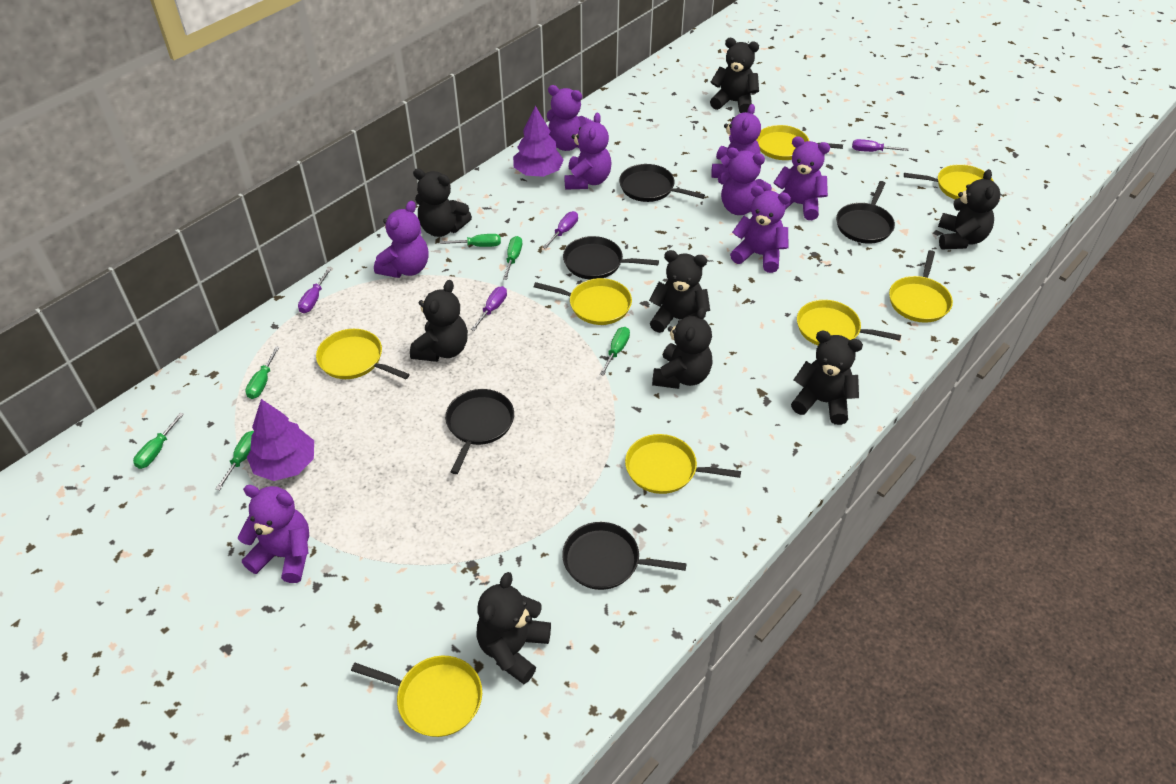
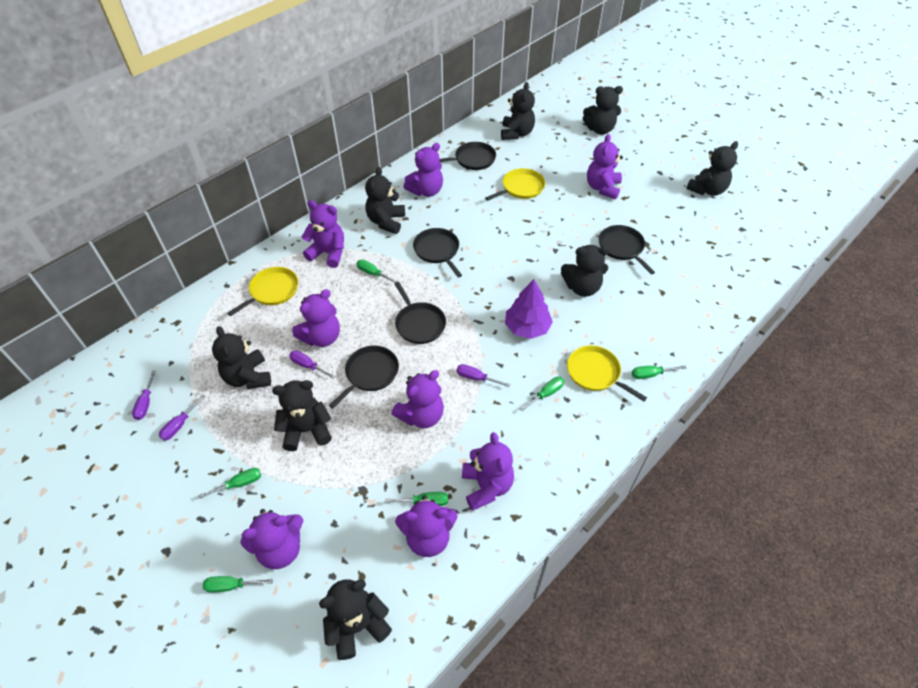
purple tree: 2 -> 1
yellow pan: 8 -> 3

